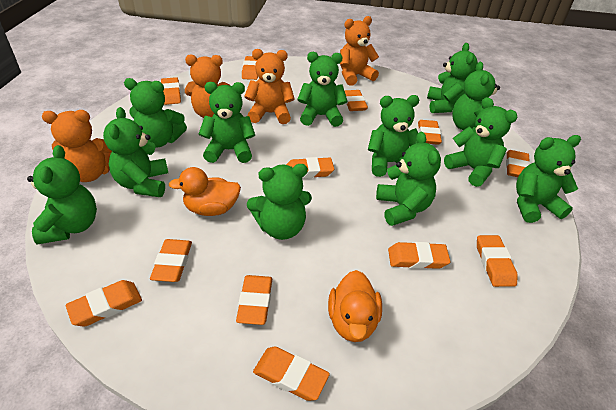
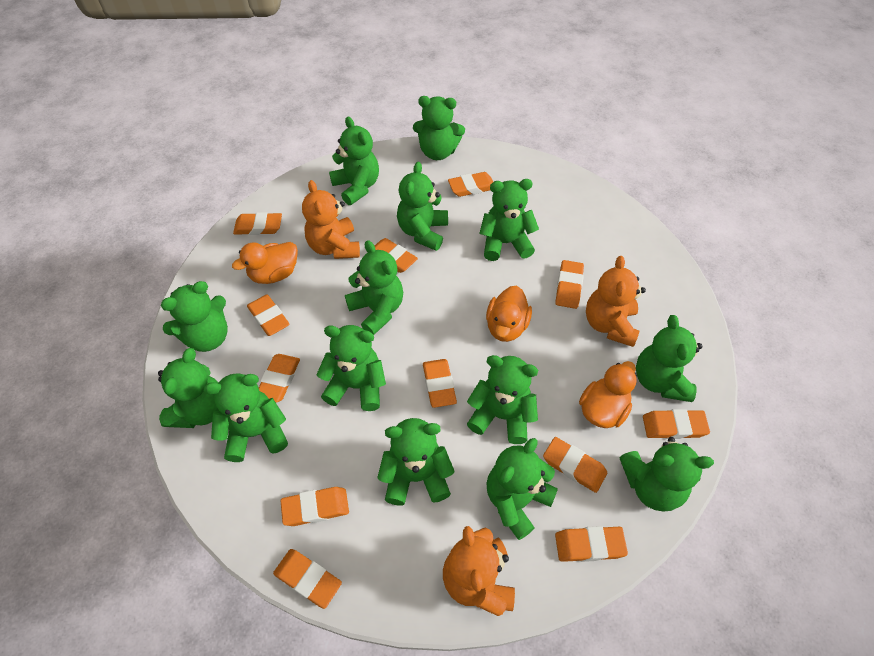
green teddy bear: 12 -> 14
orange duck: 2 -> 3
orange teddy bear: 4 -> 3

